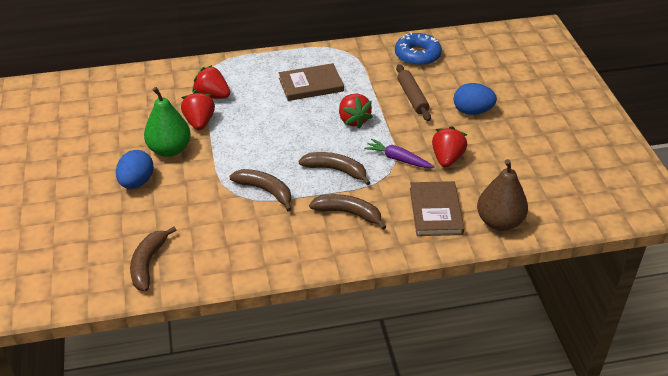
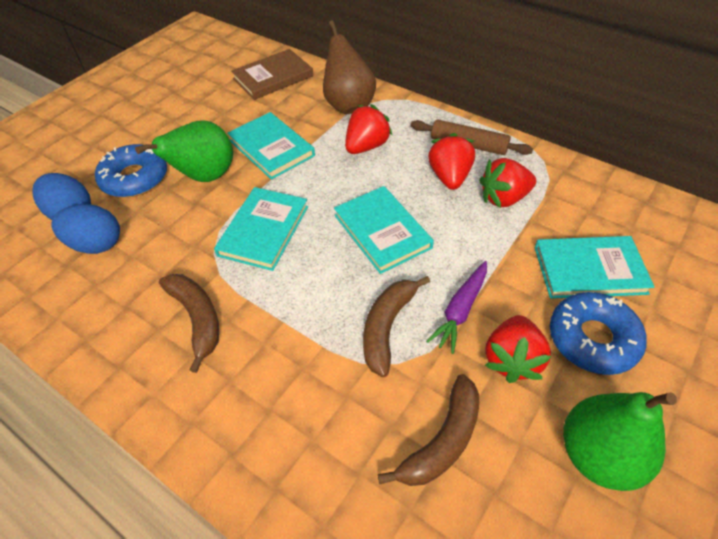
blue donut: 1 -> 2
brown banana: 4 -> 3
brown book: 2 -> 1
green pear: 1 -> 2
turquoise book: 0 -> 4

